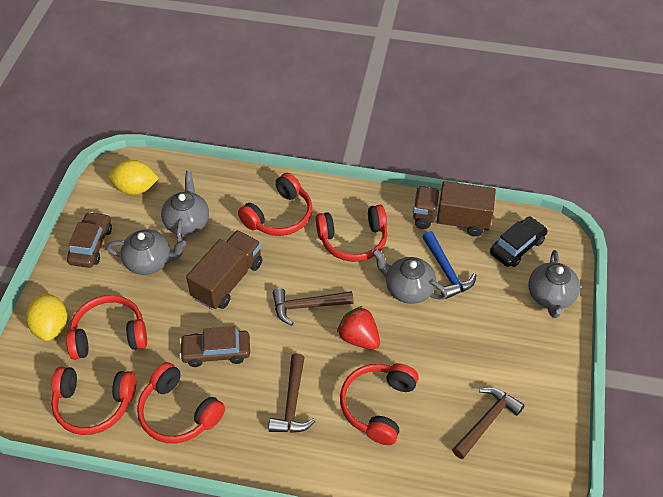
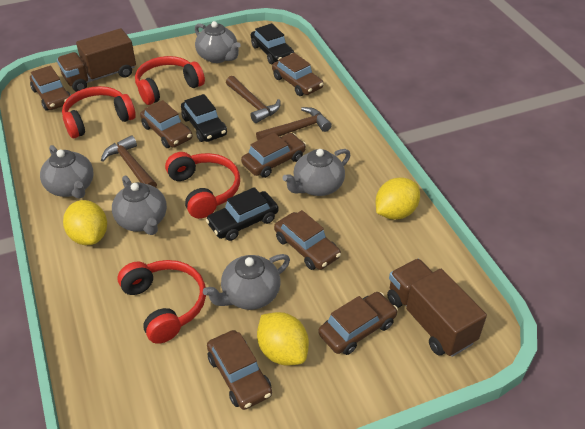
black car: 1 -> 3
blue hammer: 1 -> 0
brown car: 2 -> 7
grey teapot: 4 -> 5
red headphones: 6 -> 4
red strawberry: 1 -> 0
yellow lemon: 2 -> 3

